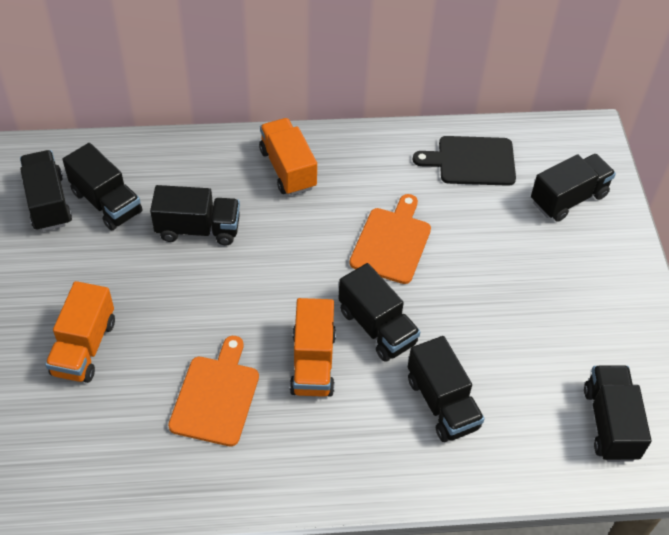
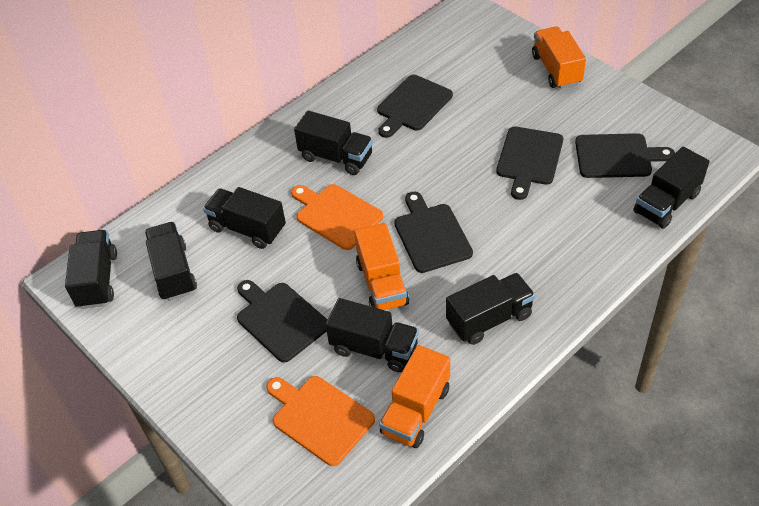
black cutting board: 1 -> 5

